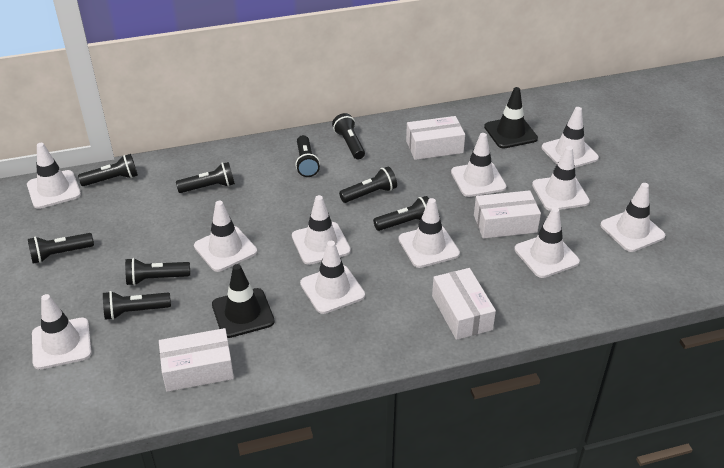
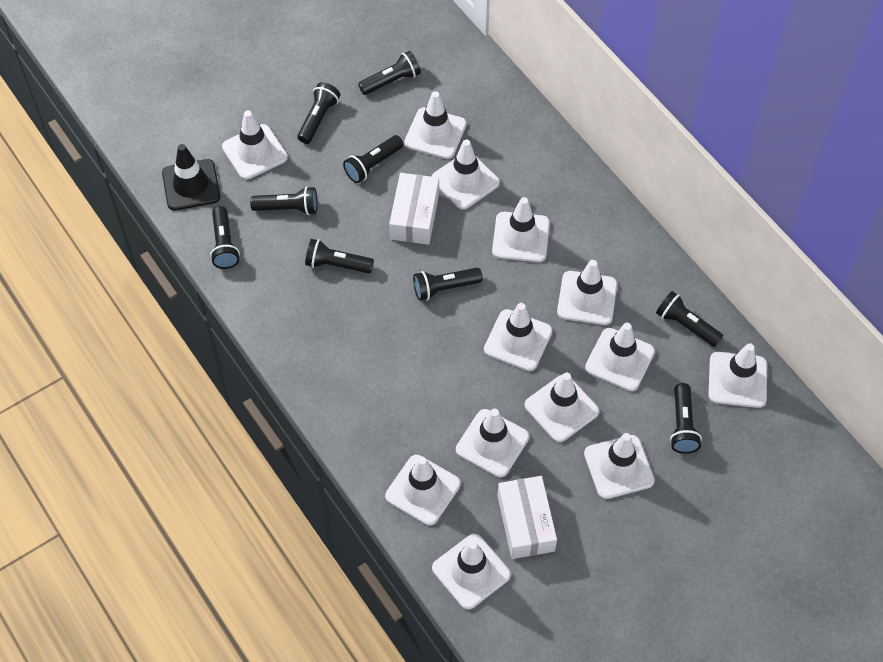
black traffic cone: 2 -> 1
white box: 4 -> 2
white traffic cone: 11 -> 13

